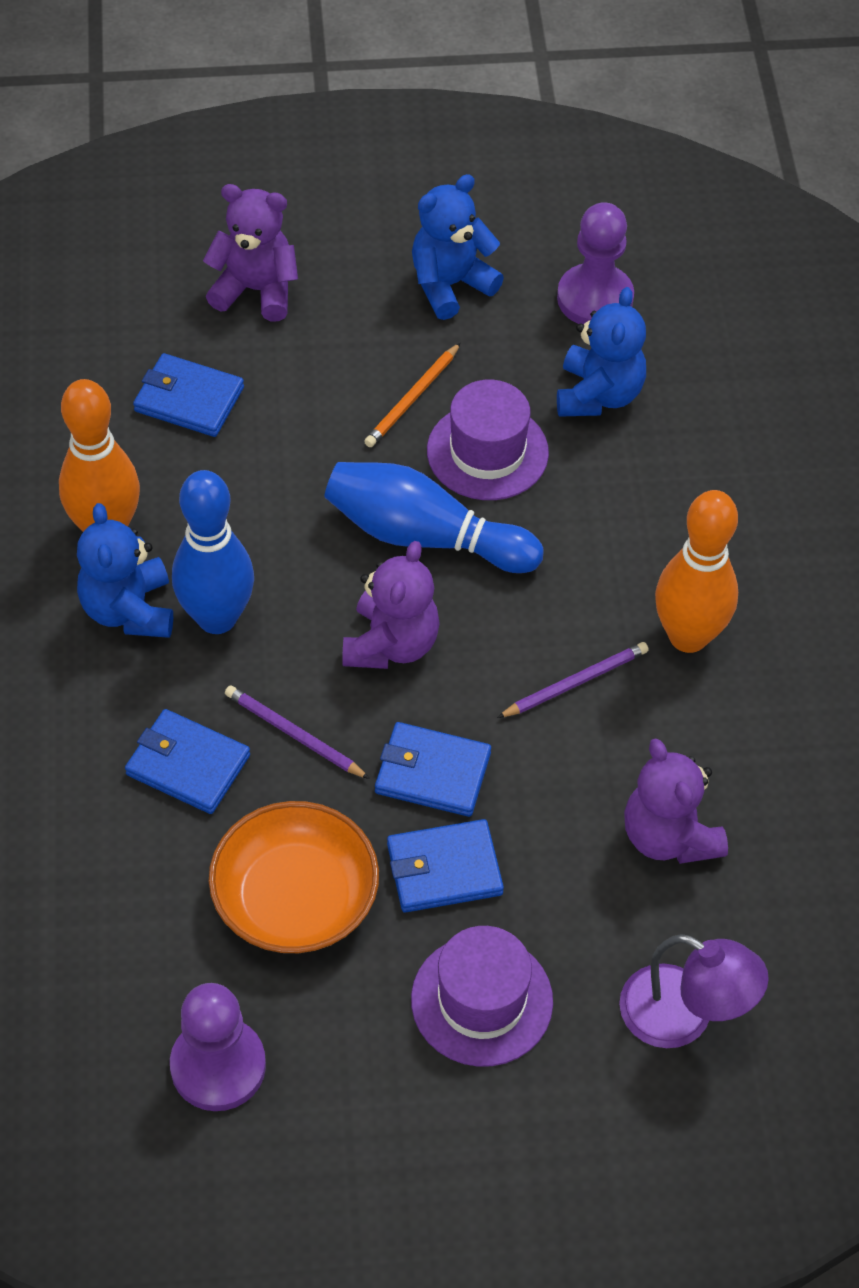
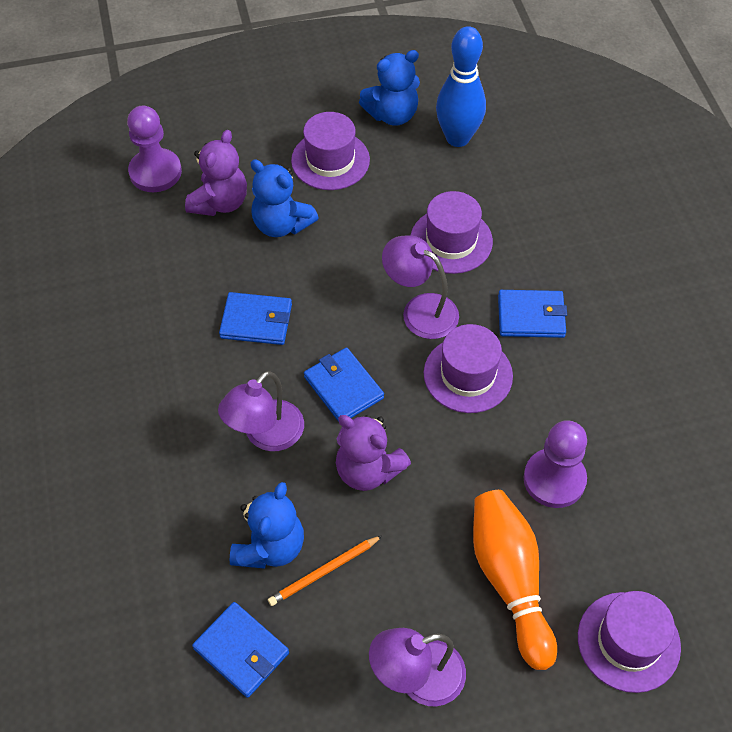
blue bowling pin: 2 -> 1
orange bowl: 1 -> 0
orange bowling pin: 2 -> 1
purple hat: 2 -> 4
purple lamp: 1 -> 3
purple pencil: 2 -> 0
purple teddy bear: 3 -> 2

